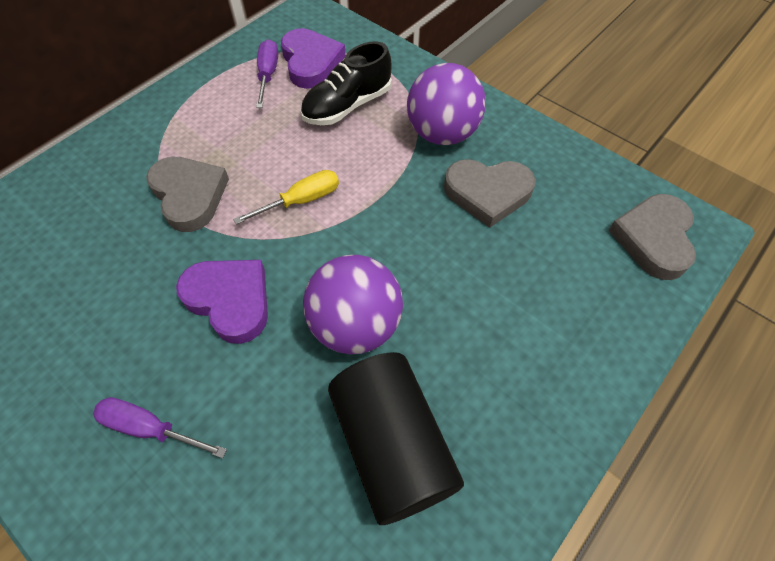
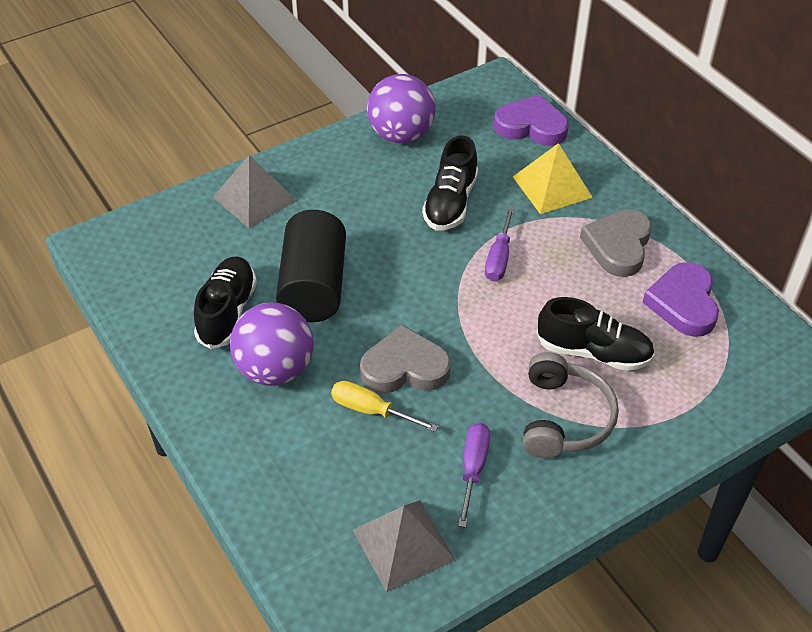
black shoe: 1 -> 3
grey headphones: 0 -> 1
grey heart: 3 -> 2
grey pyramid: 0 -> 2
yellow pyramid: 0 -> 1

